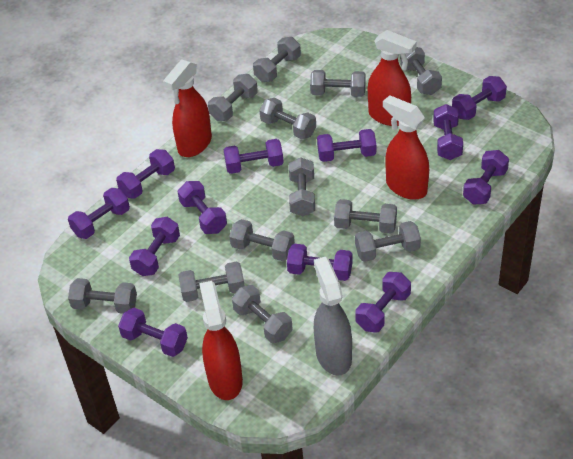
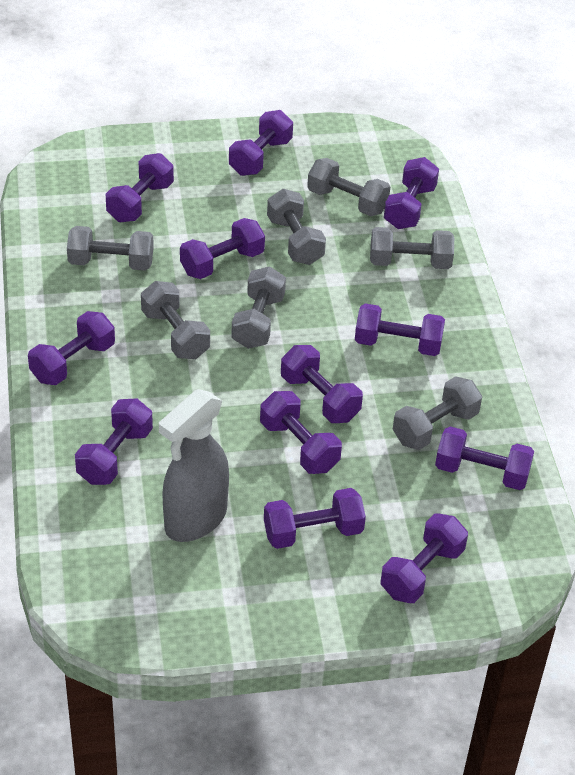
grey dumbbell: 12 -> 7
red spray bottle: 4 -> 0

